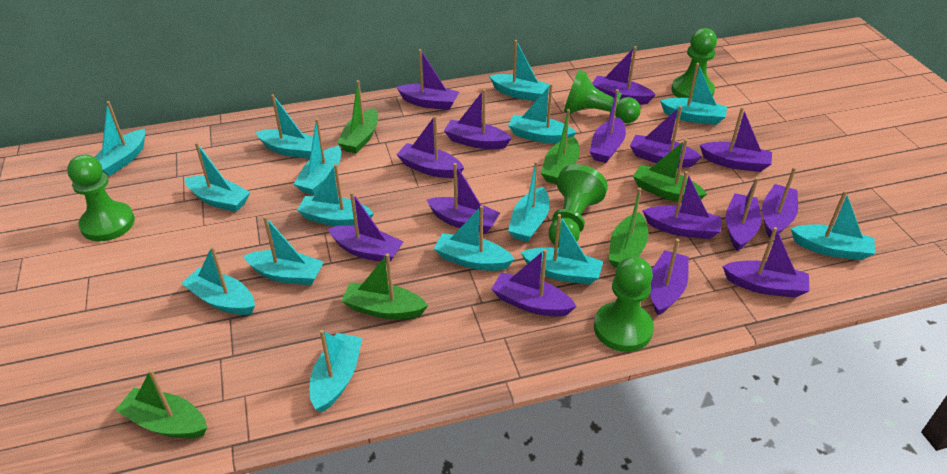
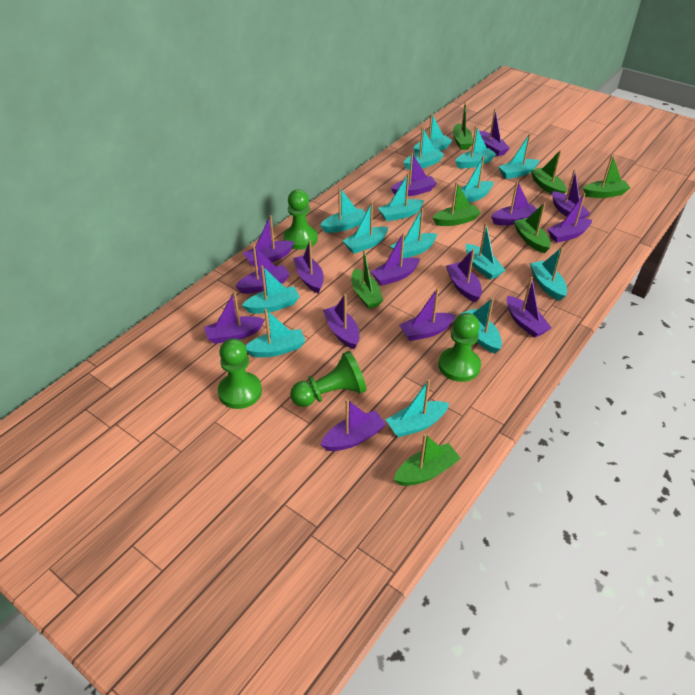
green boat: 6 -> 7
green pawn: 5 -> 4

